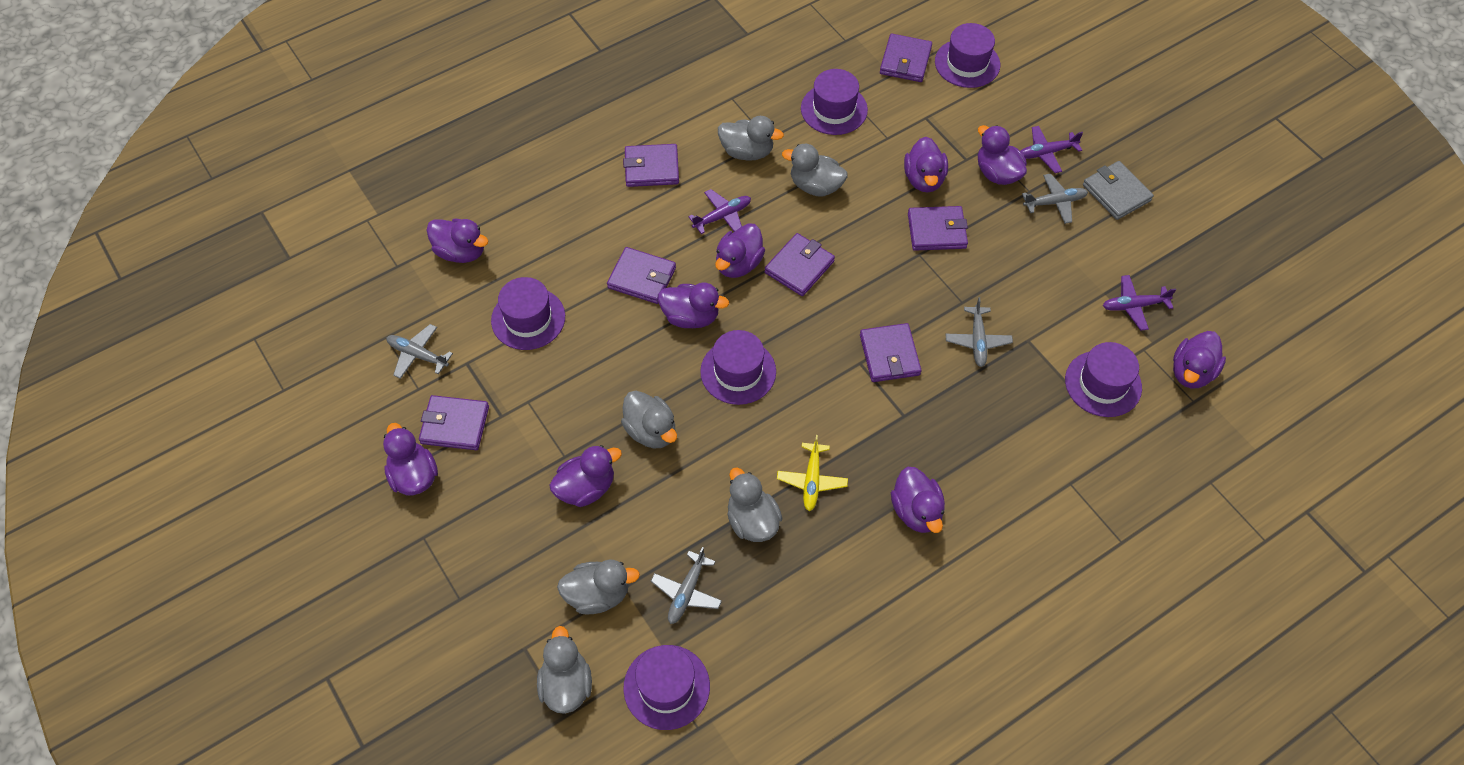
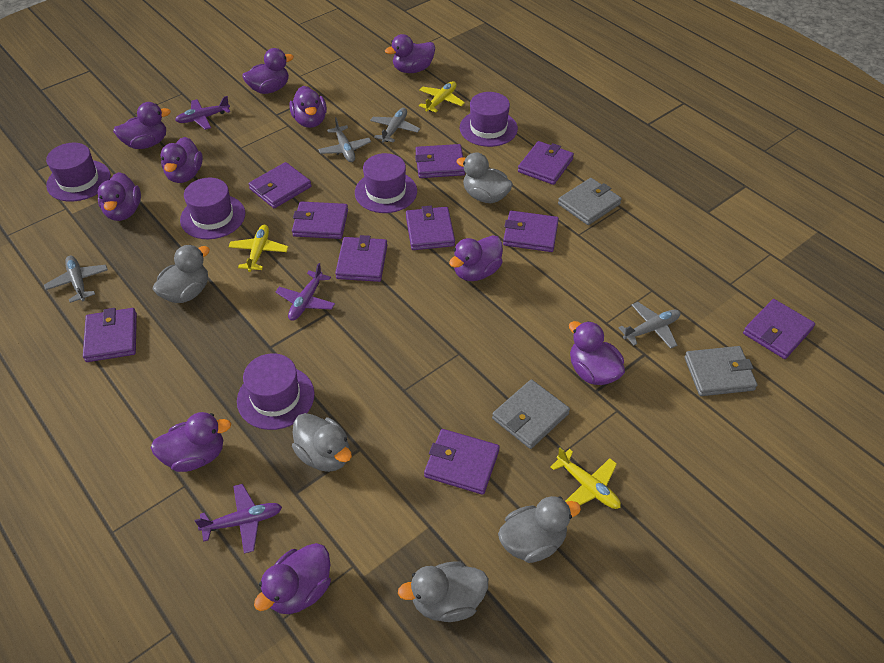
grey duck: 6 -> 5
grey wallet: 1 -> 3
purple duck: 9 -> 10
purple hat: 6 -> 5
purple wallet: 7 -> 10
yellow plane: 1 -> 3

